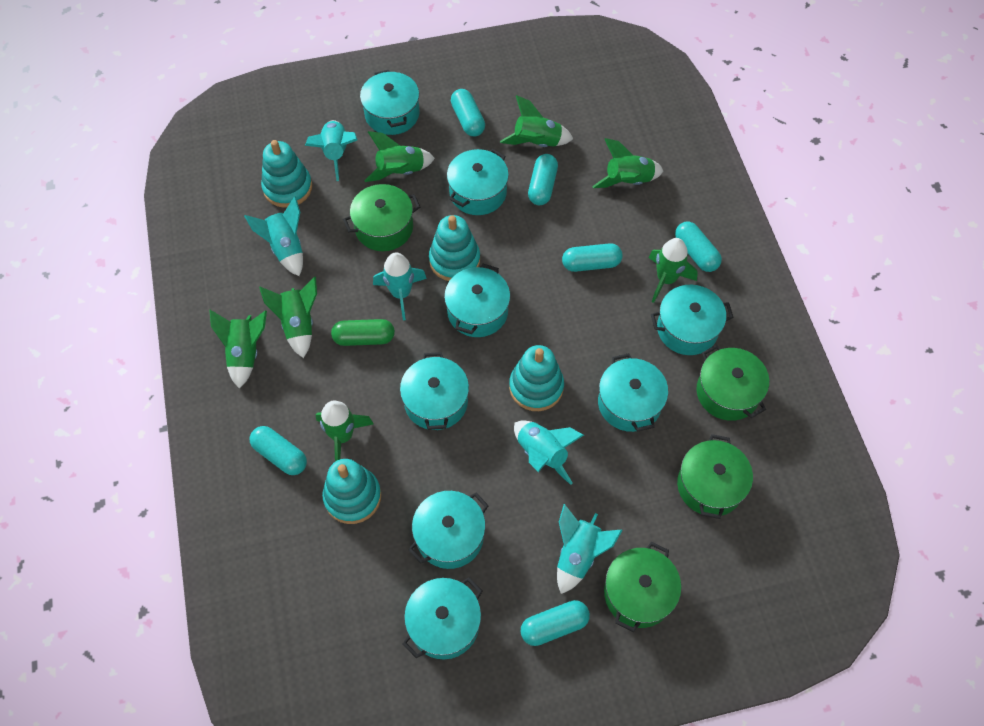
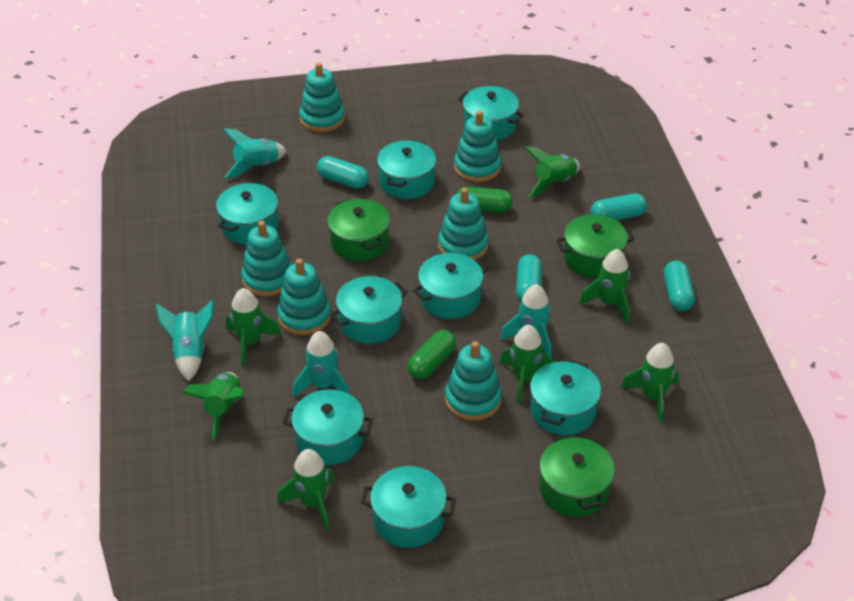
green capsule: 1 -> 2
green pot: 4 -> 3
turquoise capsule: 6 -> 4
turquoise rocket: 5 -> 4
turquoise stacking toy: 4 -> 6

